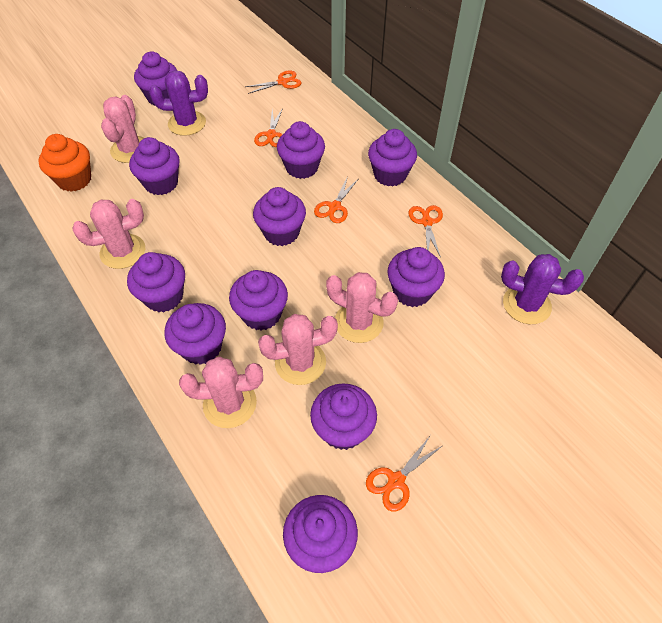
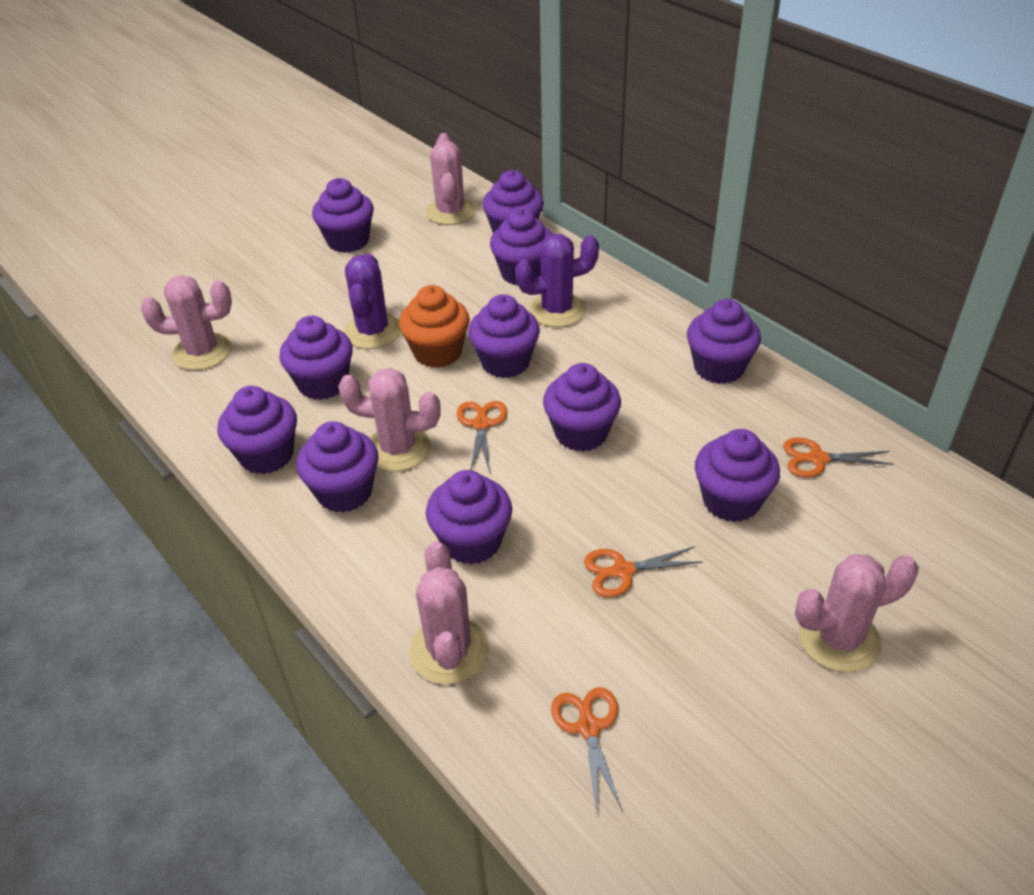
orange scissors: 5 -> 4

